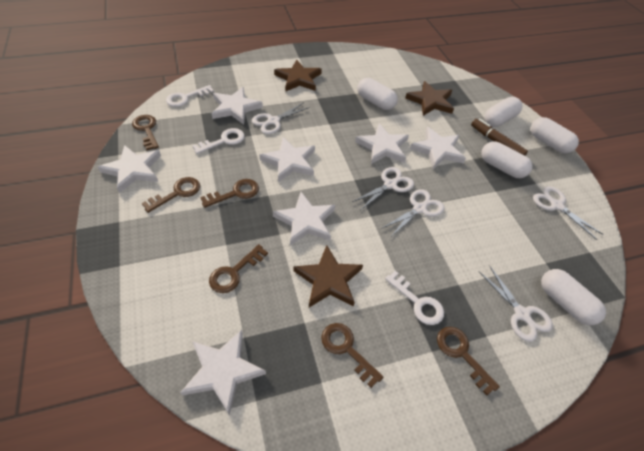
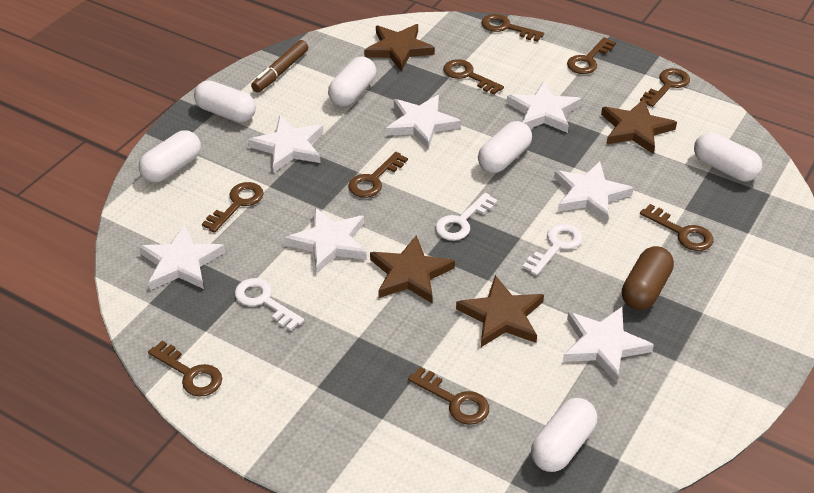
brown capsule: 0 -> 1
brown key: 6 -> 9
brown star: 3 -> 4
white capsule: 5 -> 6
white scissors: 5 -> 0

